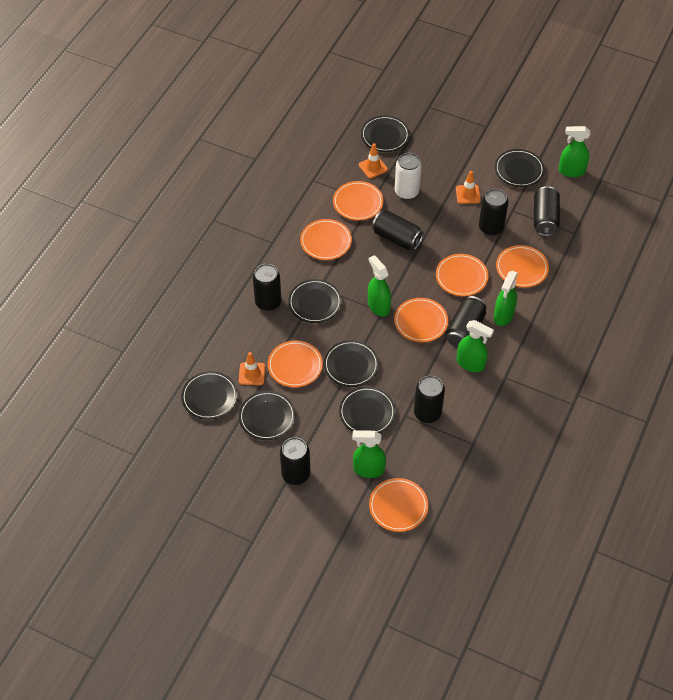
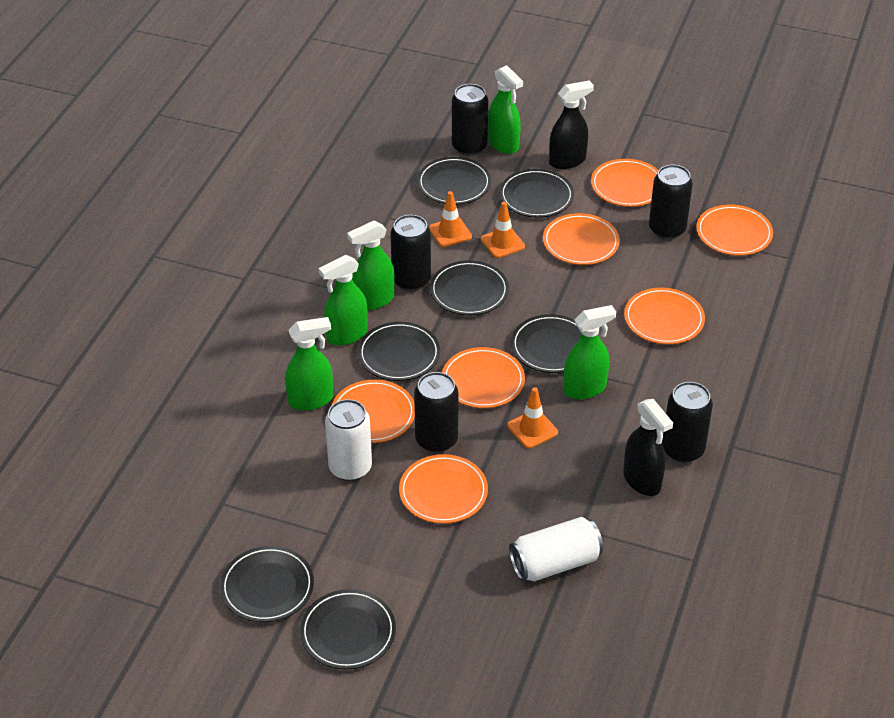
black can: 7 -> 5
black spray bottle: 0 -> 2
white can: 1 -> 2

